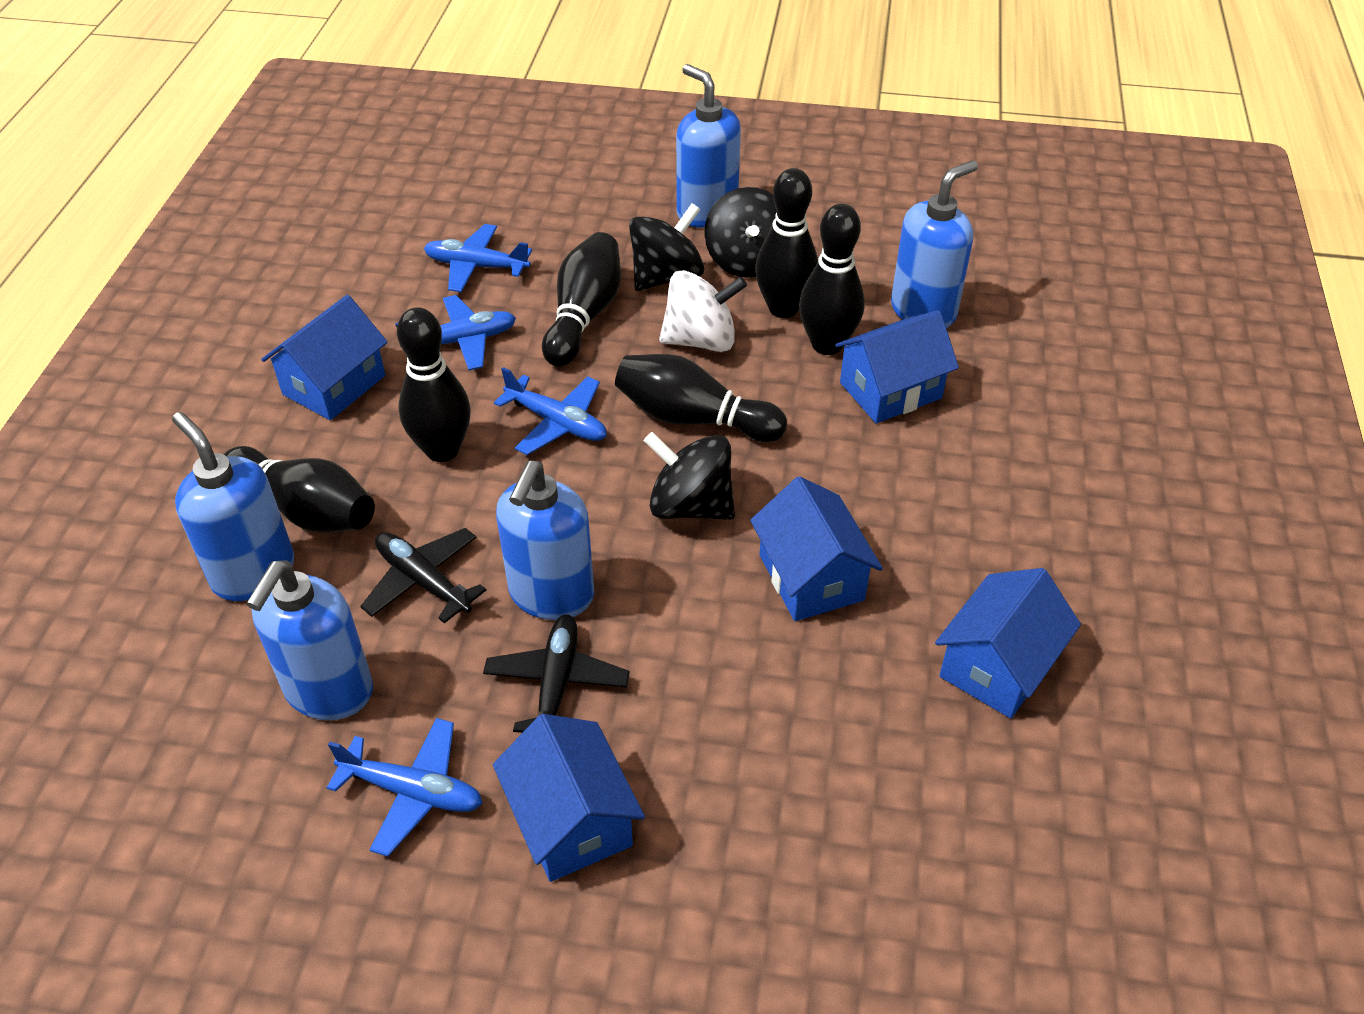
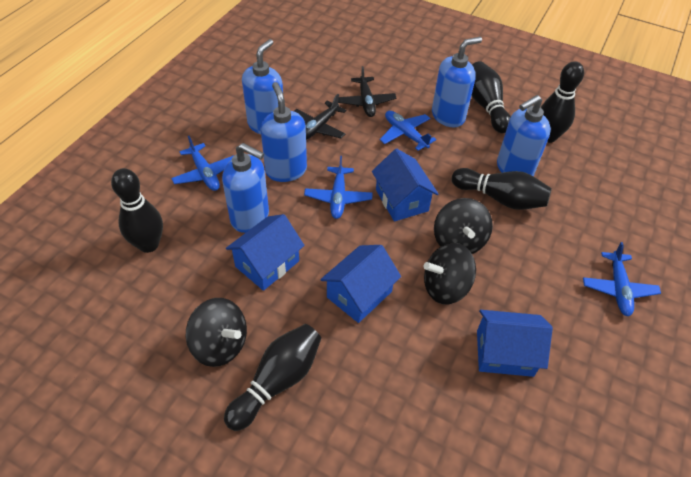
black bowling pin: 6 -> 5
blue house: 5 -> 4
white spinning top: 1 -> 0

